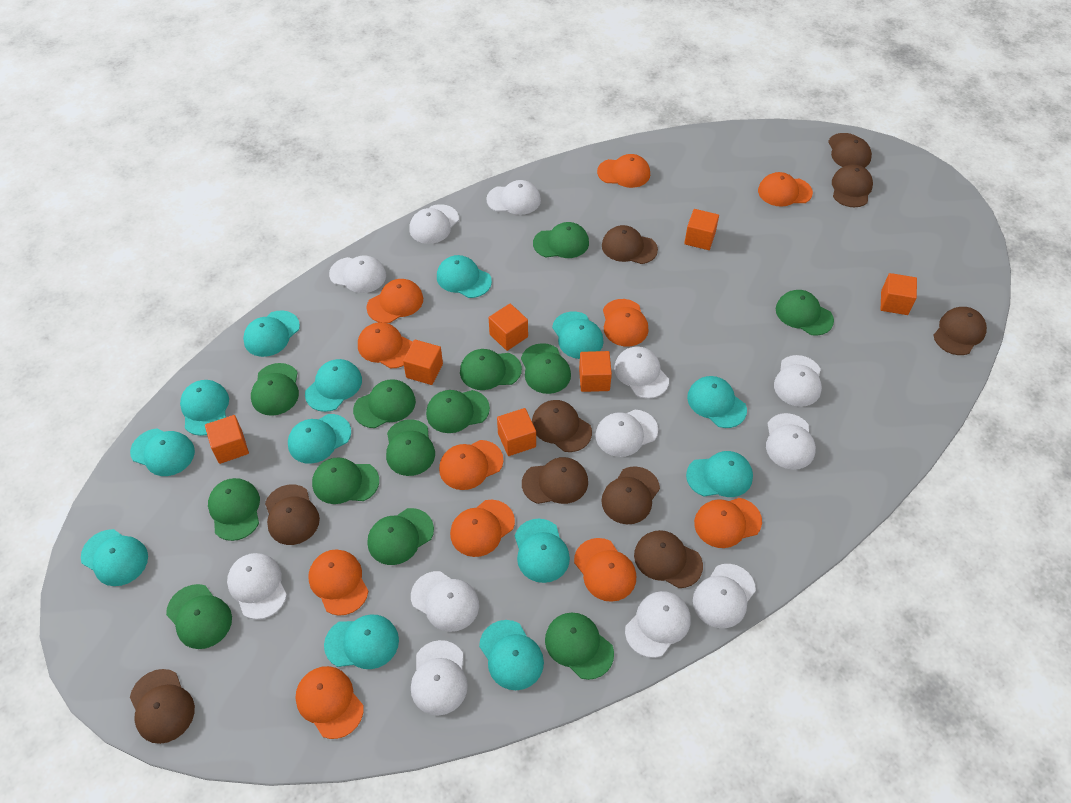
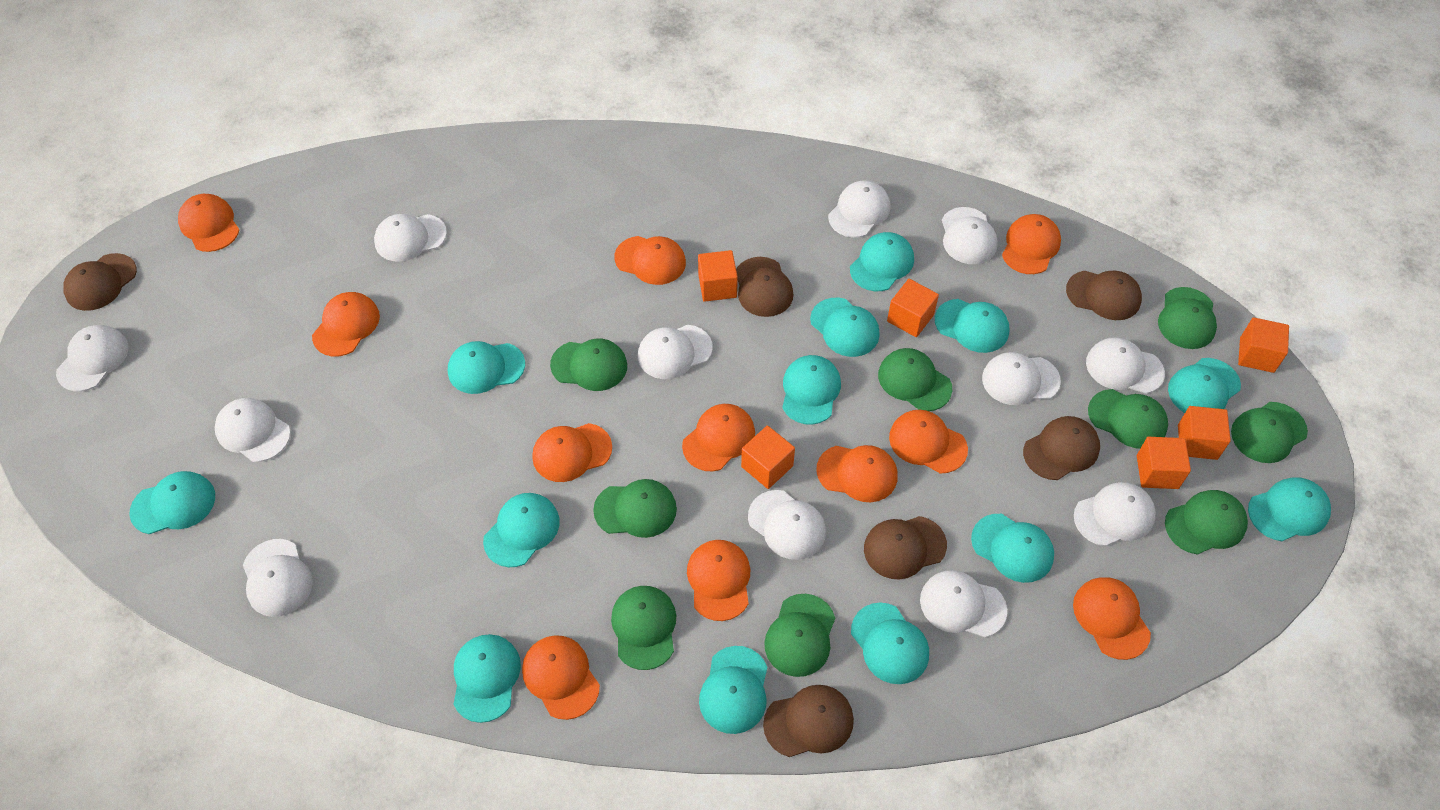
brown cap: 10 -> 6
green cap: 13 -> 9
orange cube: 7 -> 6

